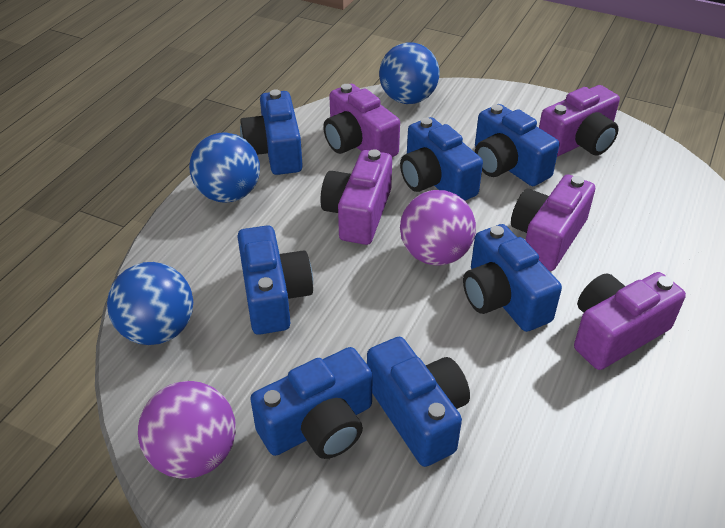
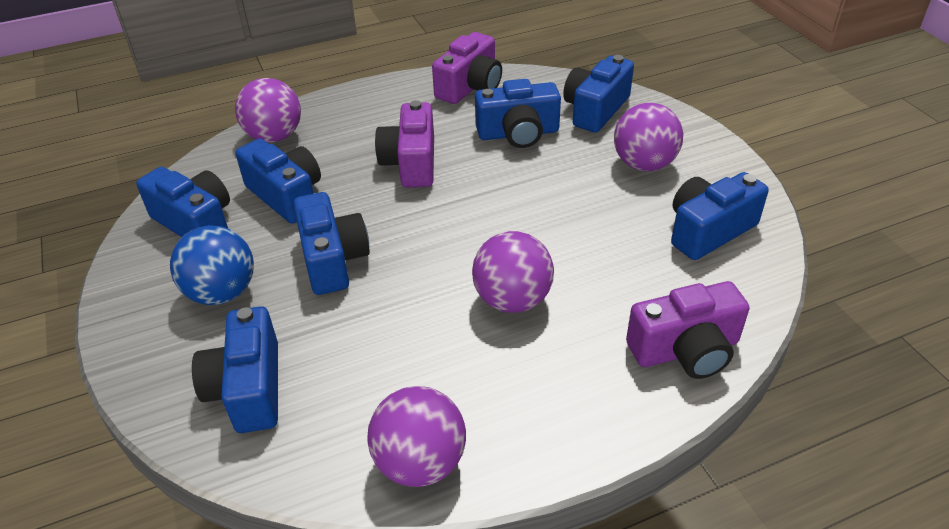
blue ball: 3 -> 1
purple ball: 2 -> 4
purple camera: 5 -> 3

